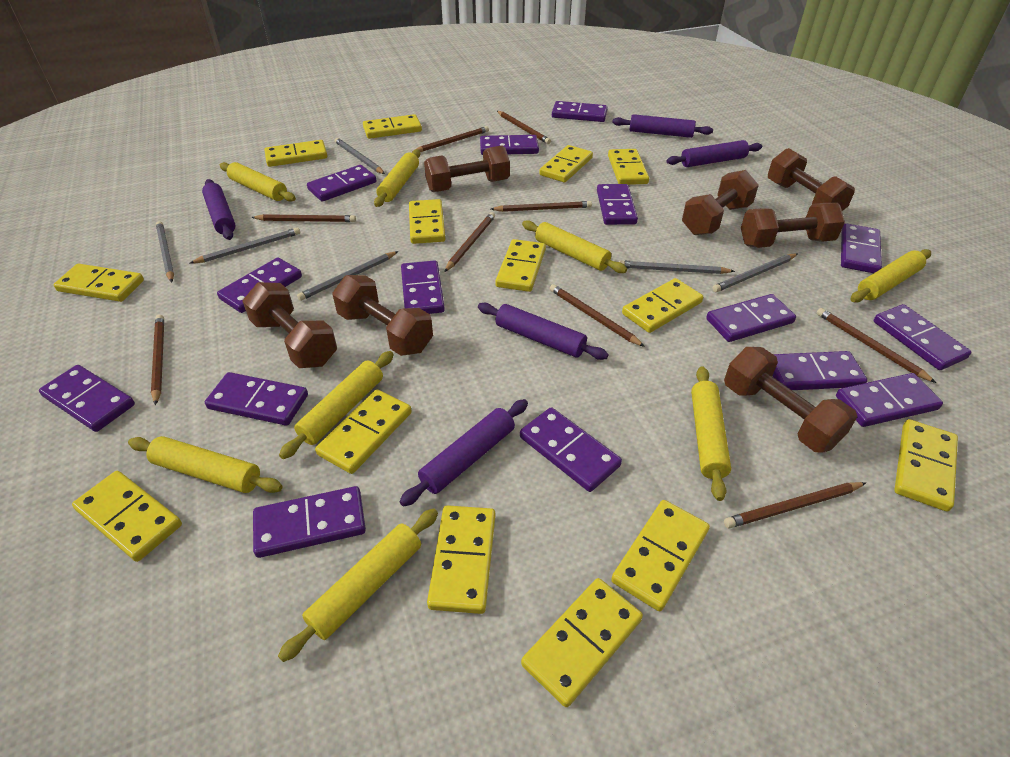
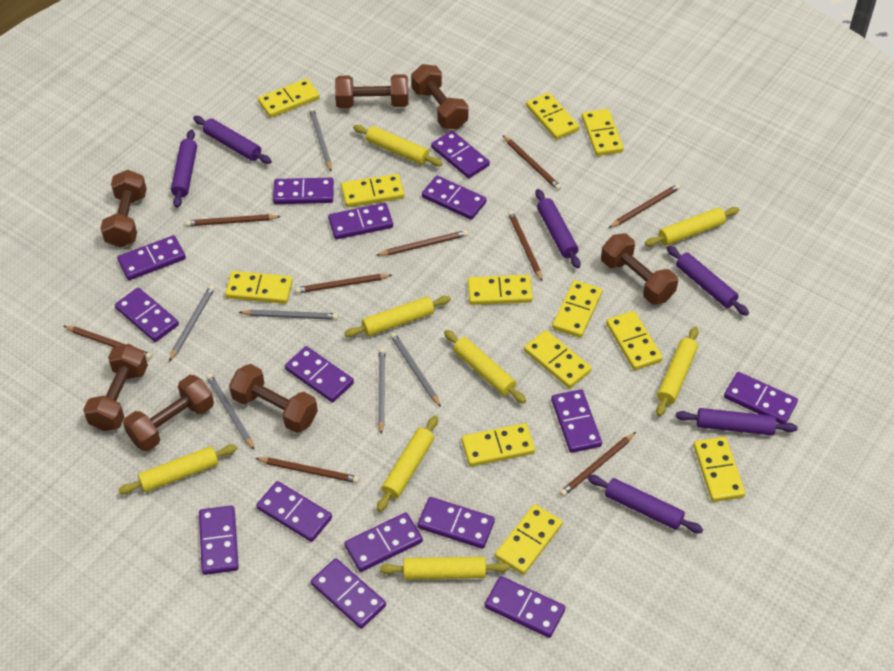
purple rolling pin: 5 -> 6
yellow domino: 14 -> 12

